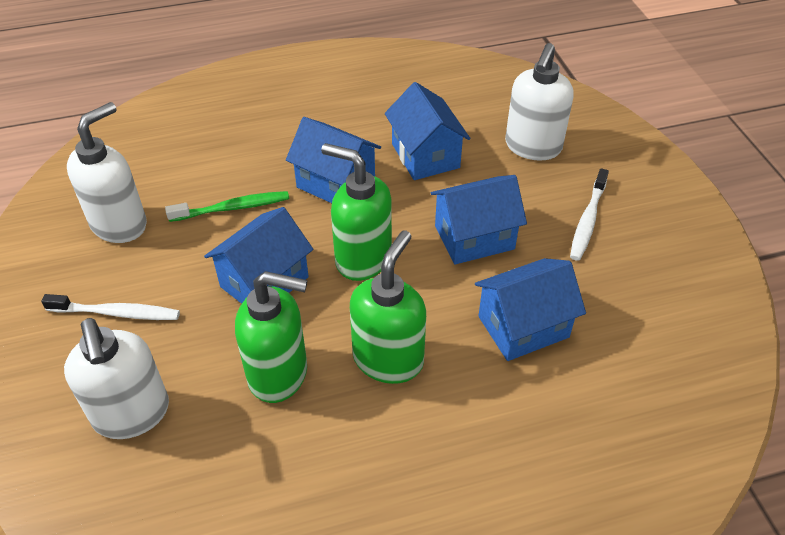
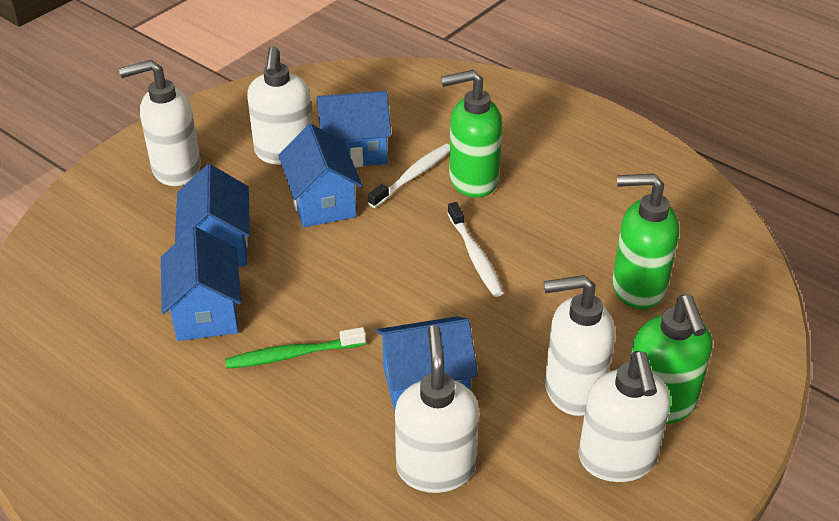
white soap dispenser: 3 -> 5

